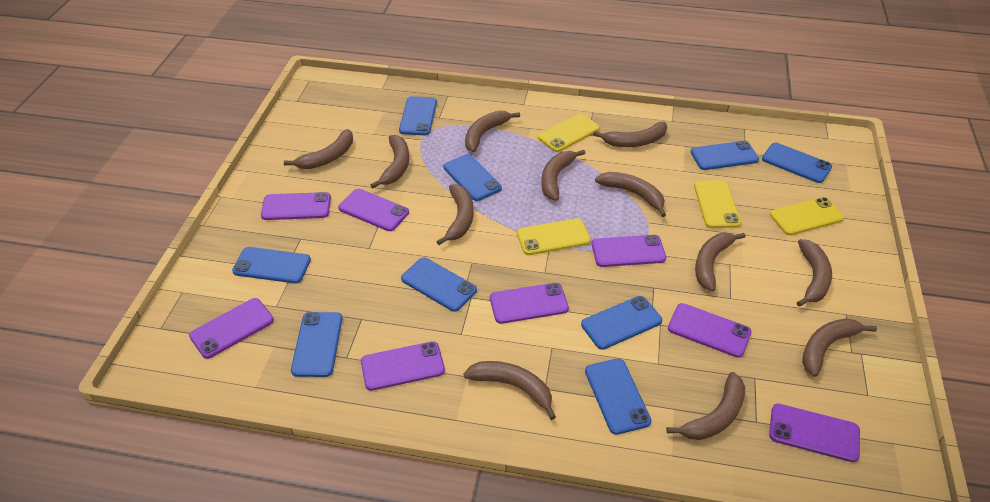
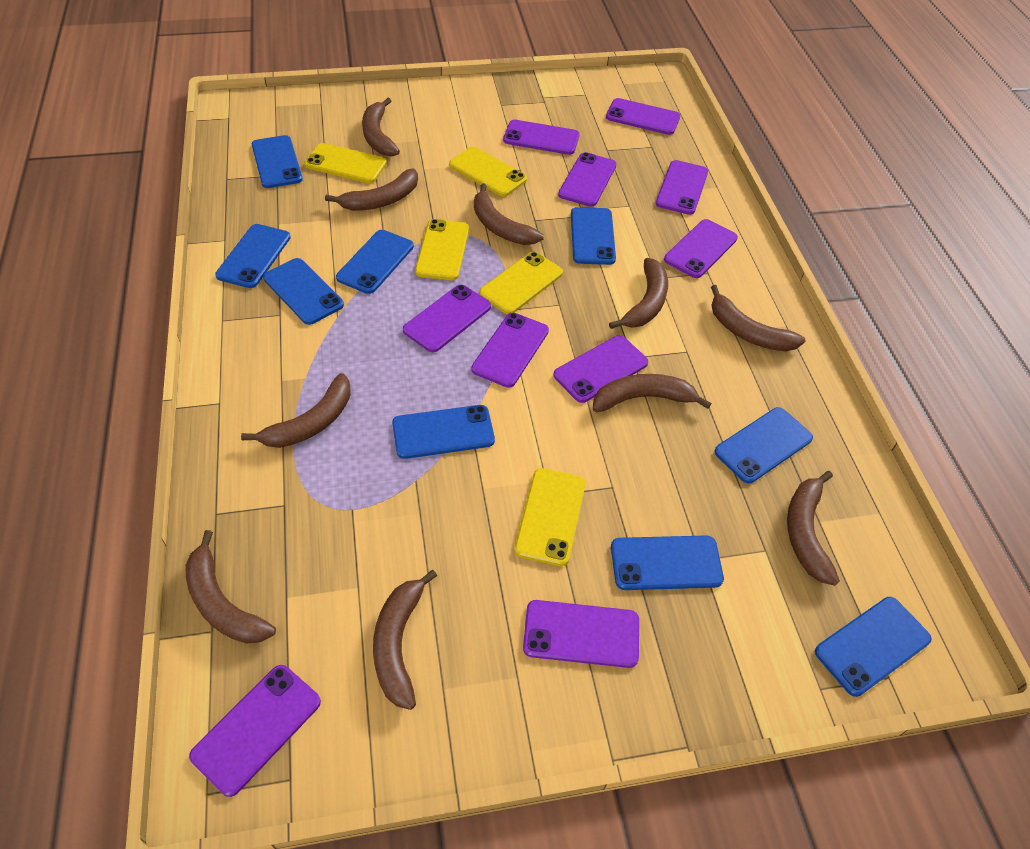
brown banana: 12 -> 10
purple phone: 8 -> 10
yellow phone: 4 -> 5

